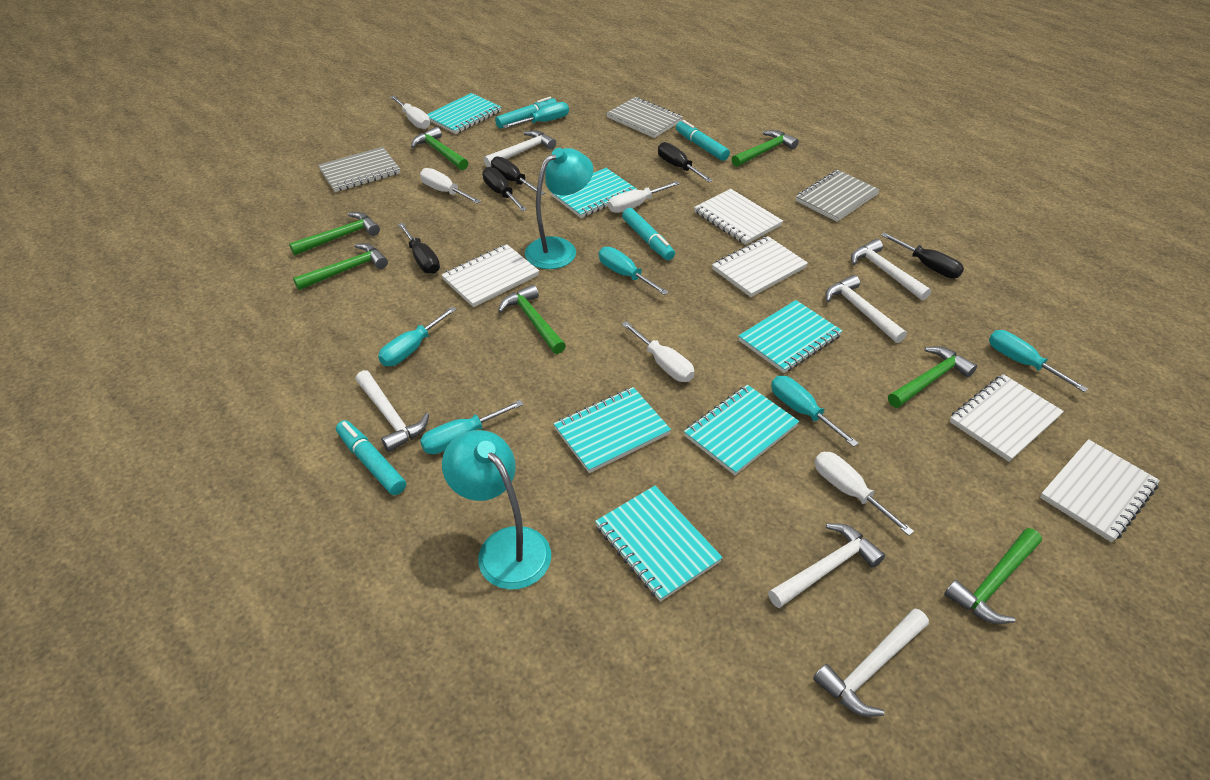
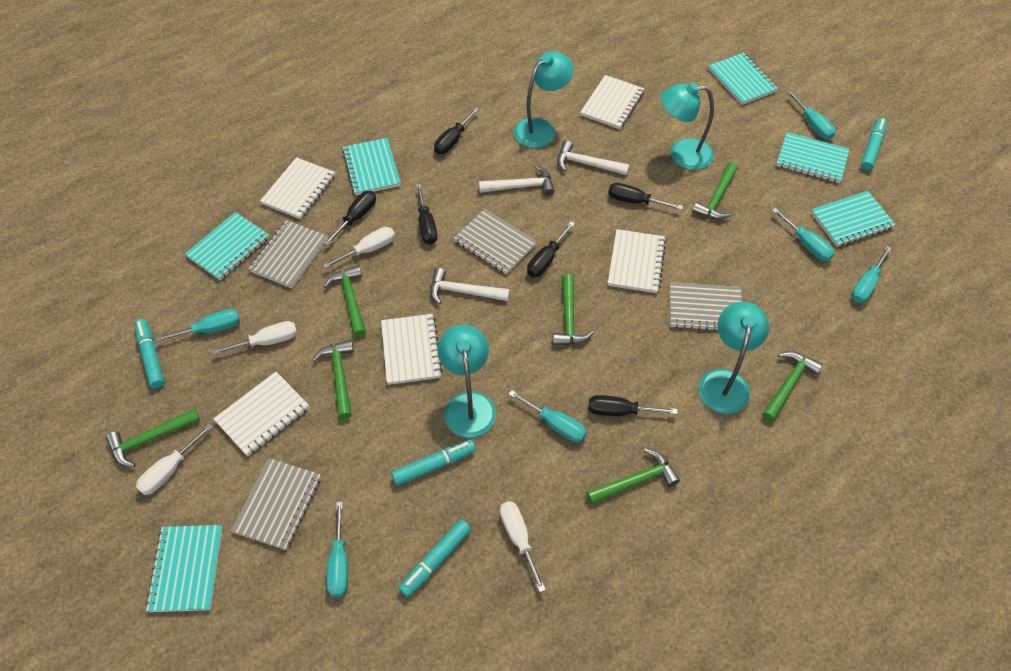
black screwdriver: 5 -> 6
grey notebook: 3 -> 4
turquoise lamp: 2 -> 4
white hammer: 6 -> 3
white screwdriver: 5 -> 4

